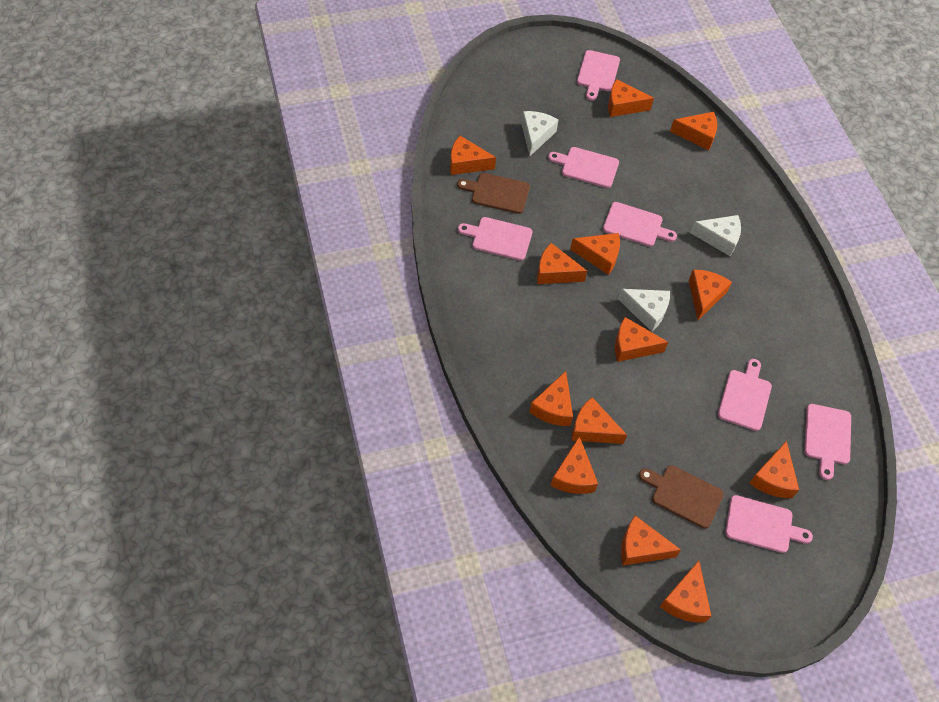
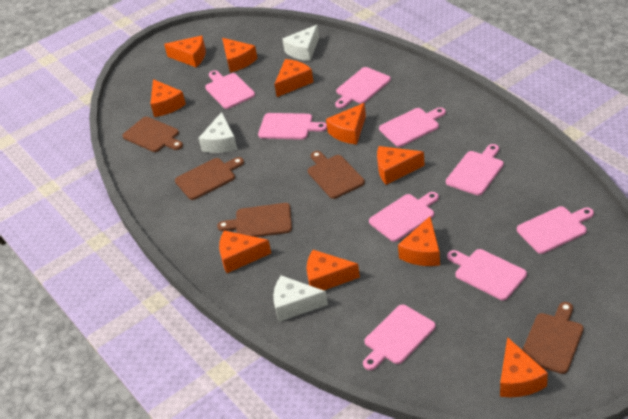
brown cutting board: 2 -> 5
orange cheese: 13 -> 10
pink cutting board: 7 -> 9

